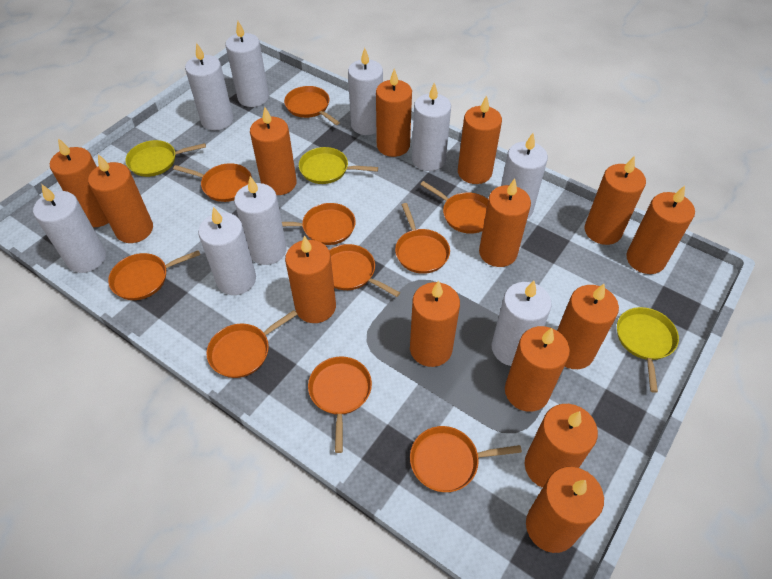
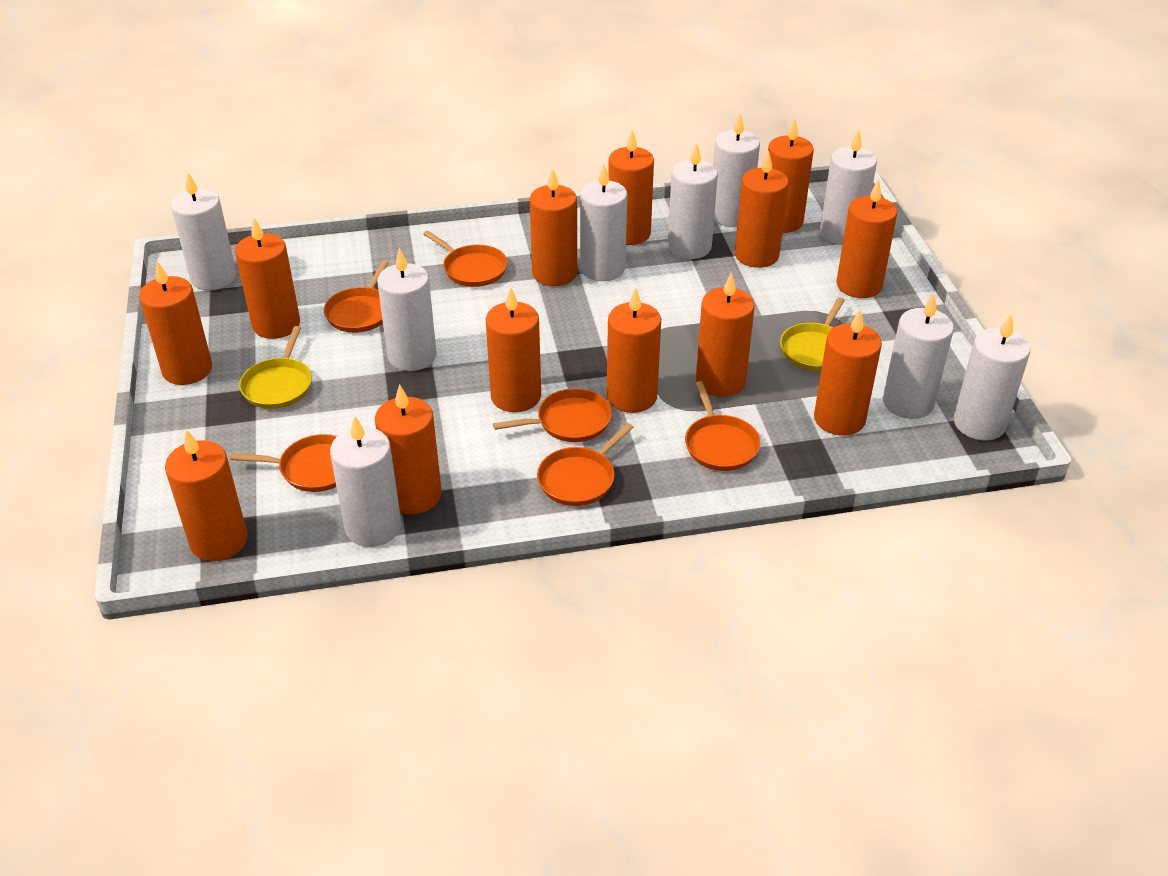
orange candle: 14 -> 13
orange pan: 10 -> 6
yellow pan: 3 -> 2

